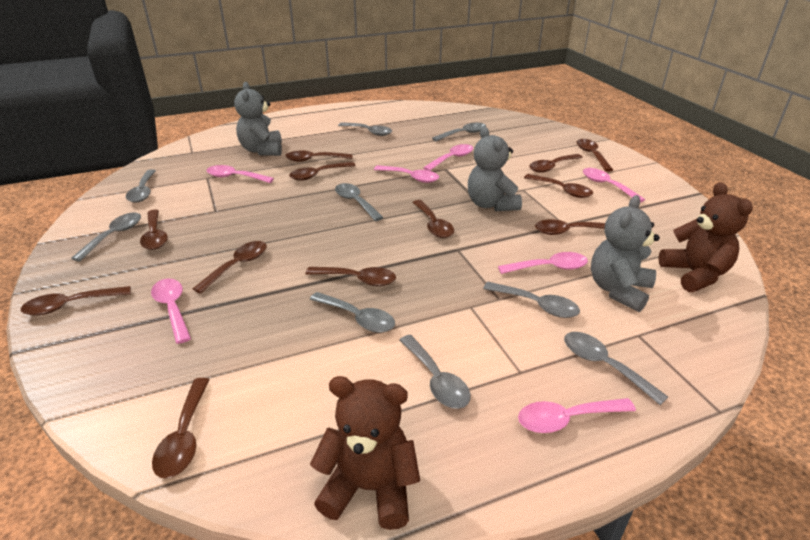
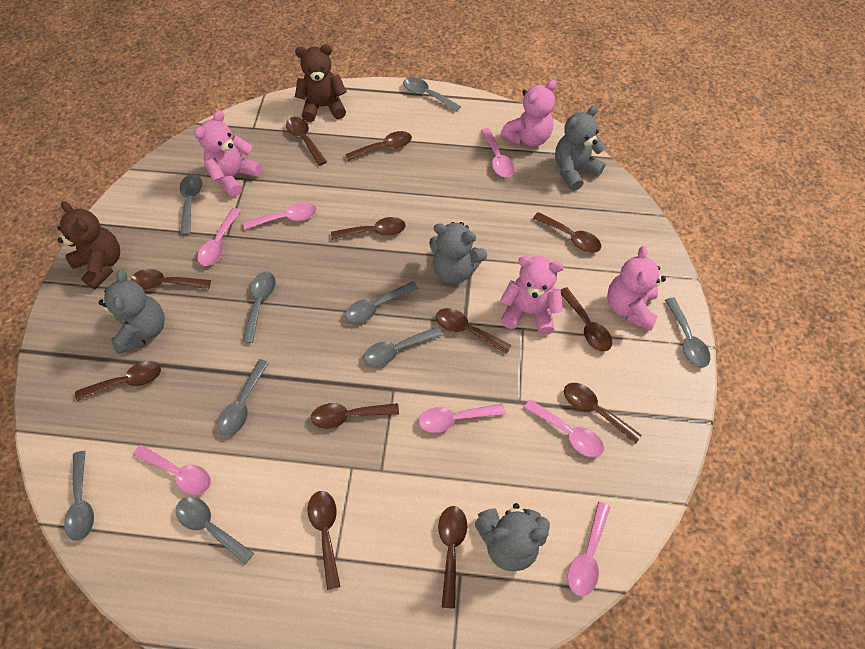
grey teddy bear: 3 -> 4
pink teddy bear: 0 -> 4

